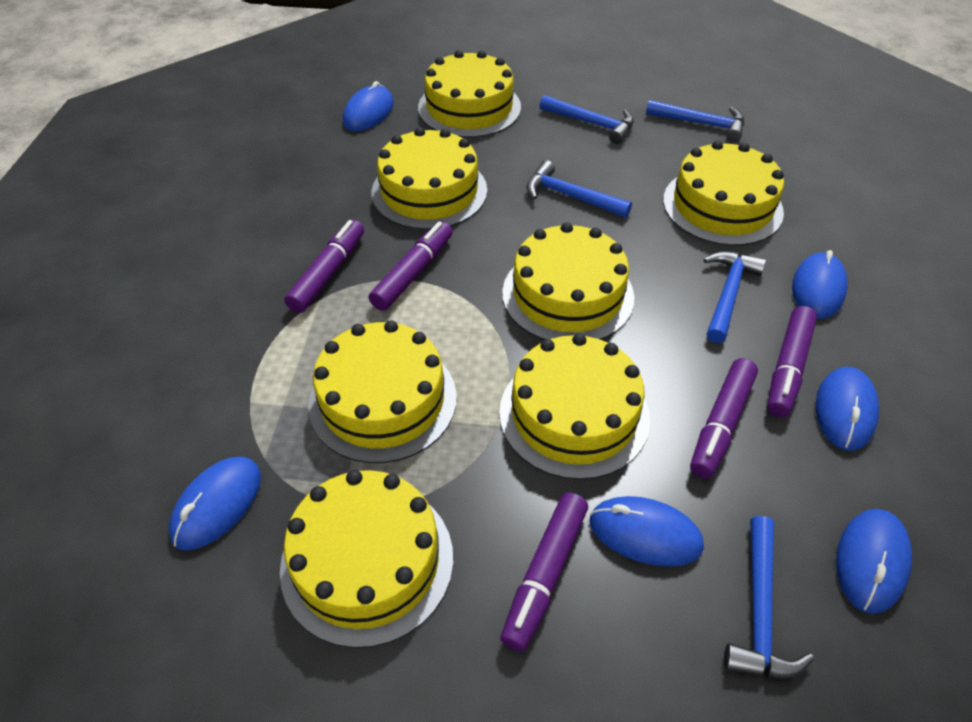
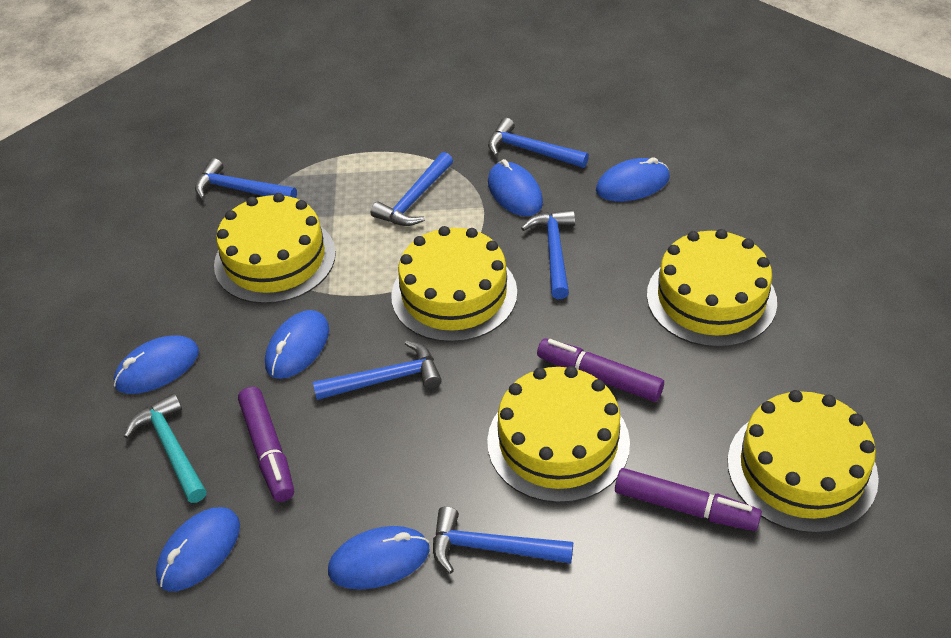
blue hammer: 5 -> 6
purple marker: 5 -> 3
turquoise hammer: 0 -> 1
yellow cake: 7 -> 5

